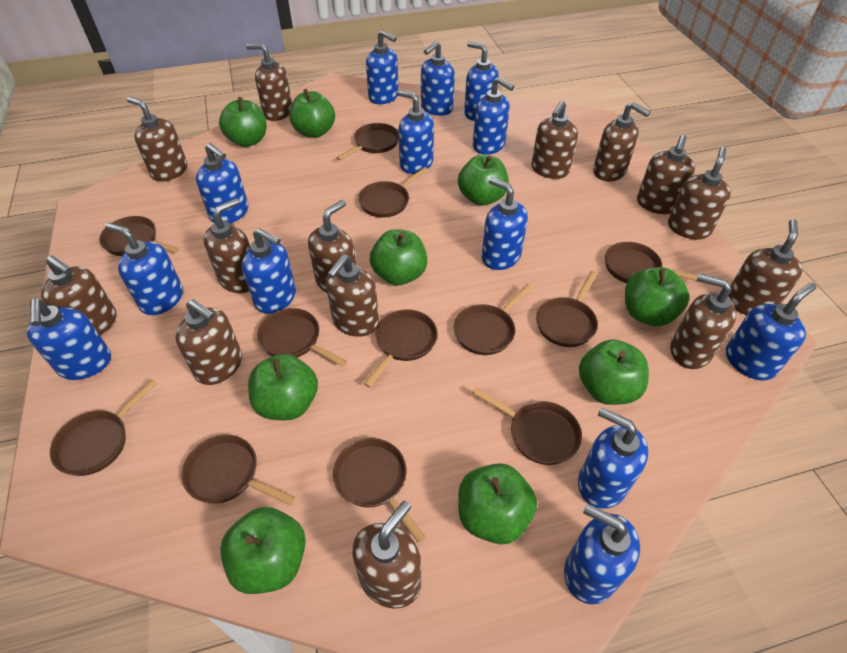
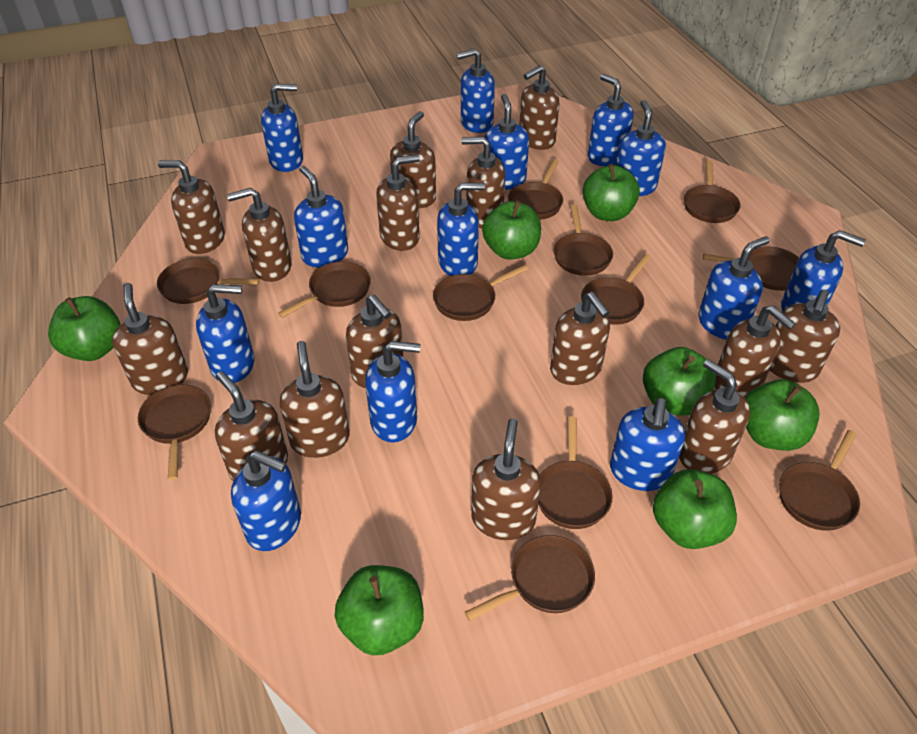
brown soap dispenser: 14 -> 15
green apple: 9 -> 7

